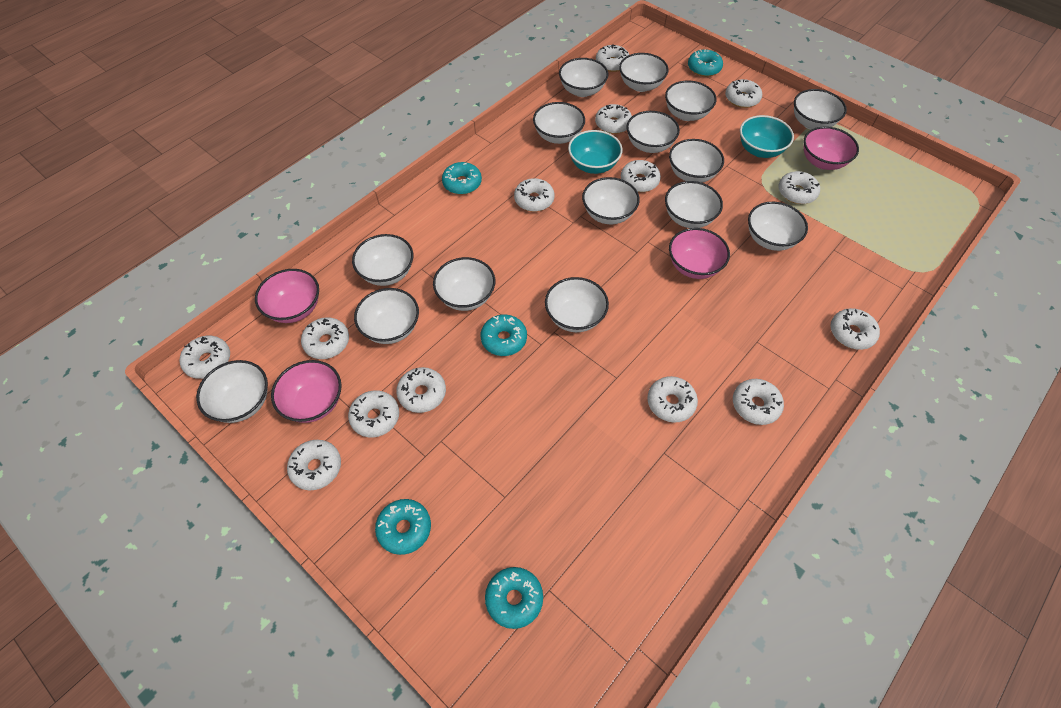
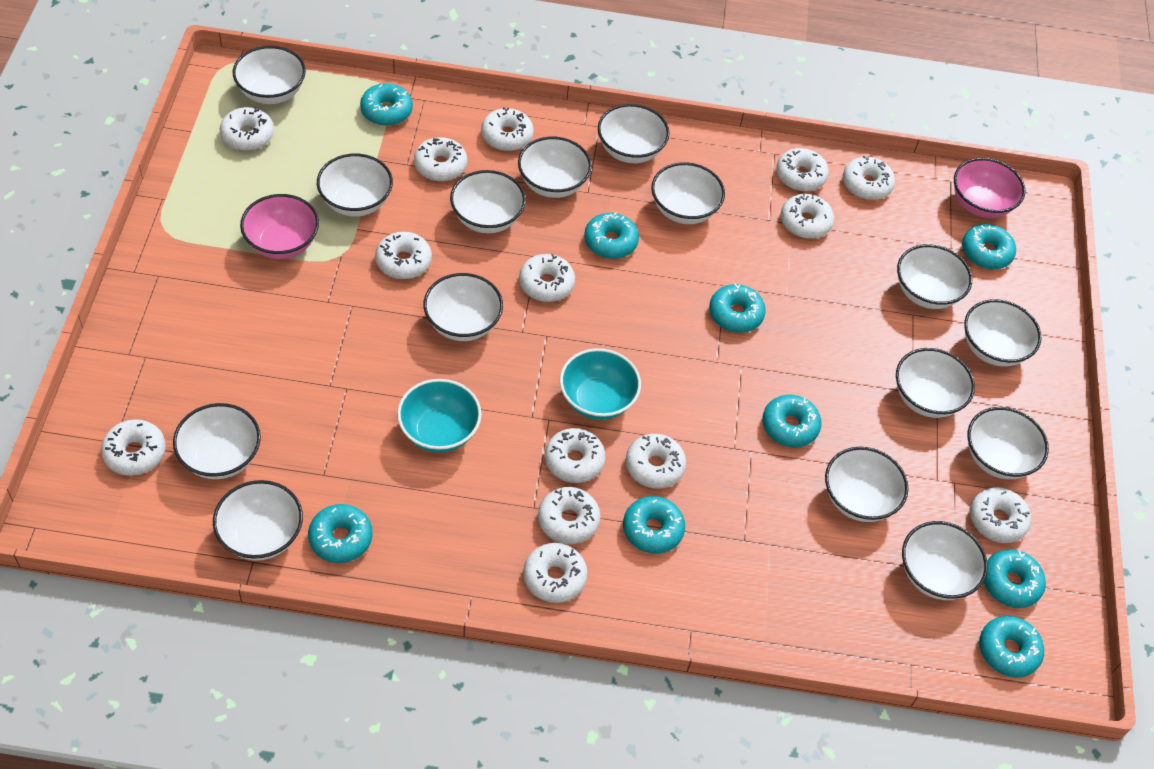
pink bowl: 4 -> 2
turquoise donut: 5 -> 9

